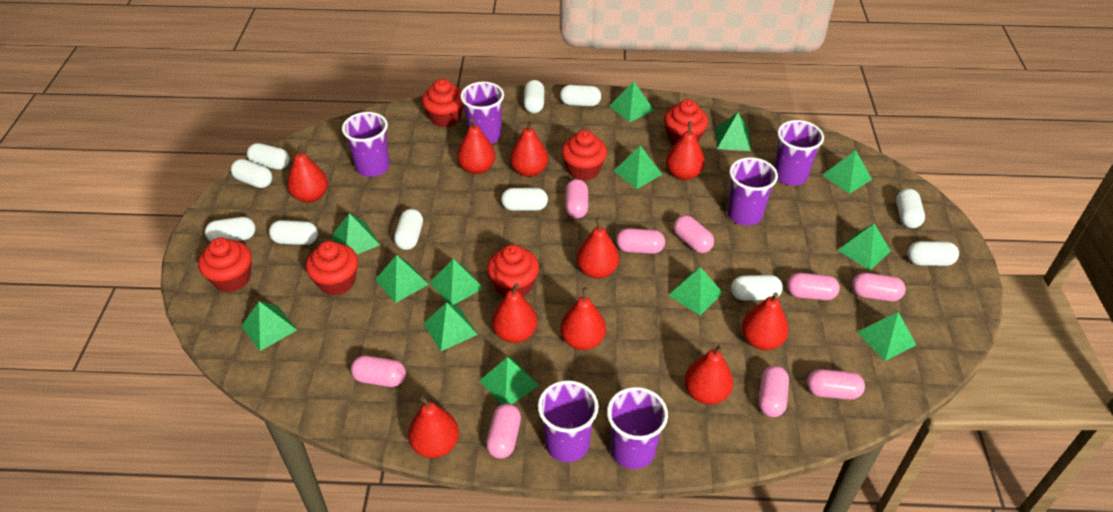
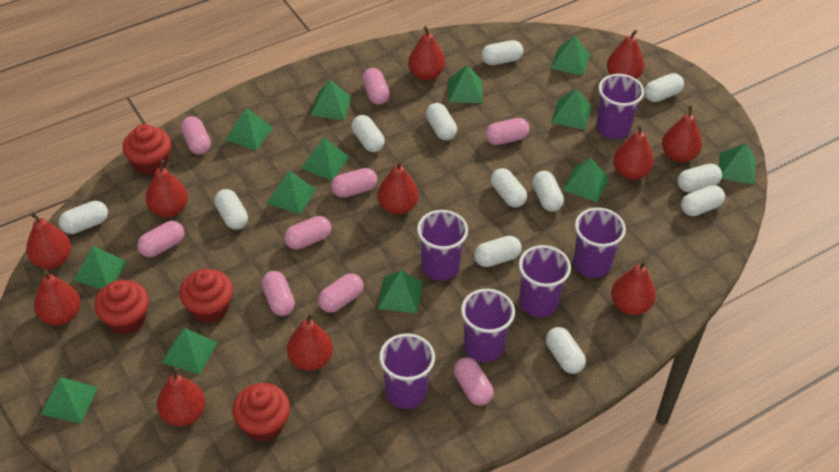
red cupcake: 6 -> 4
red pear: 10 -> 11
white capsule: 11 -> 12

